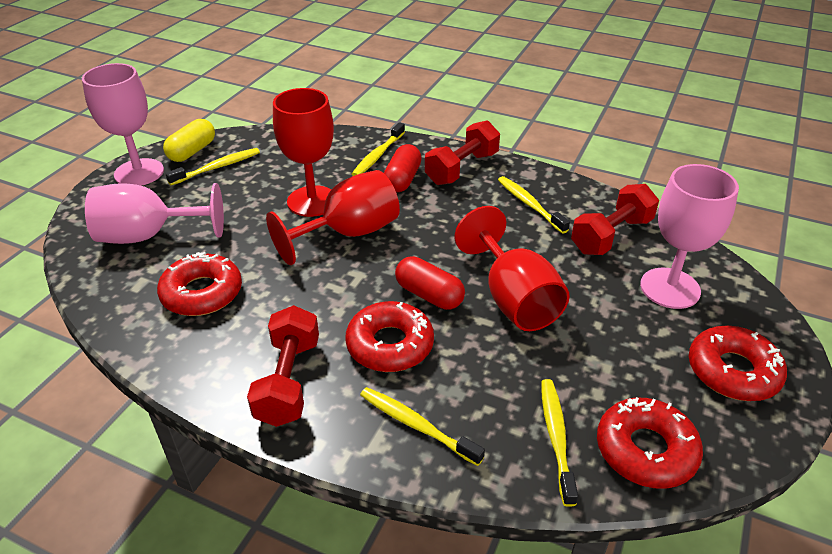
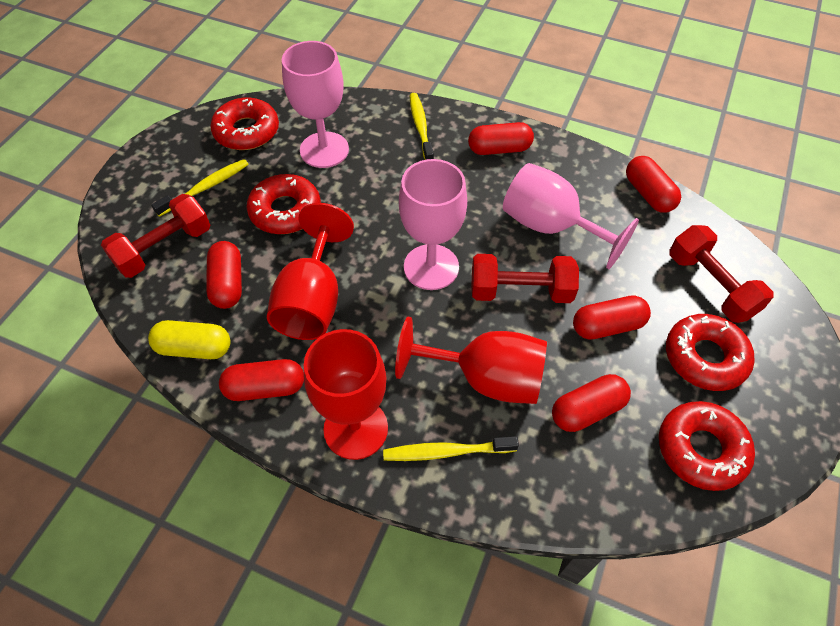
red capsule: 2 -> 6
yellow toothbrush: 5 -> 3

